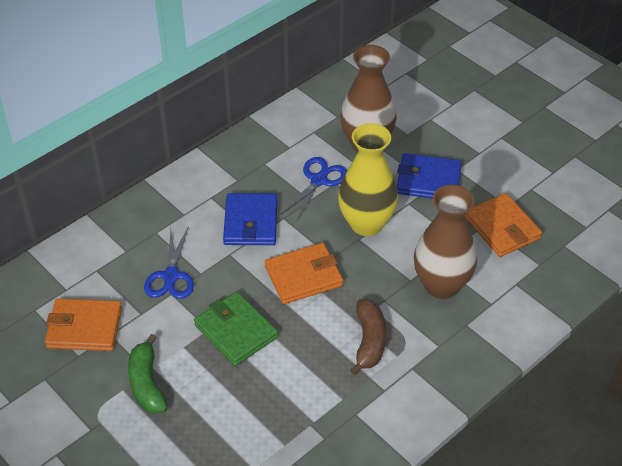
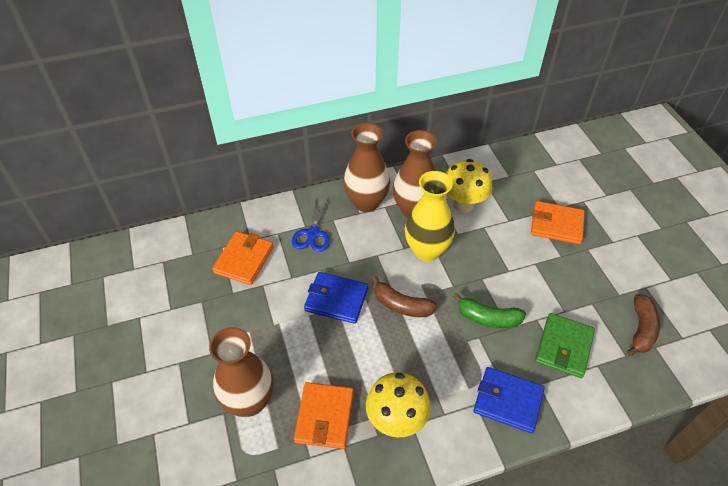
blue scissors: 2 -> 1
brown banana: 1 -> 2
brown vase: 2 -> 3
yellow mushroom: 0 -> 2

